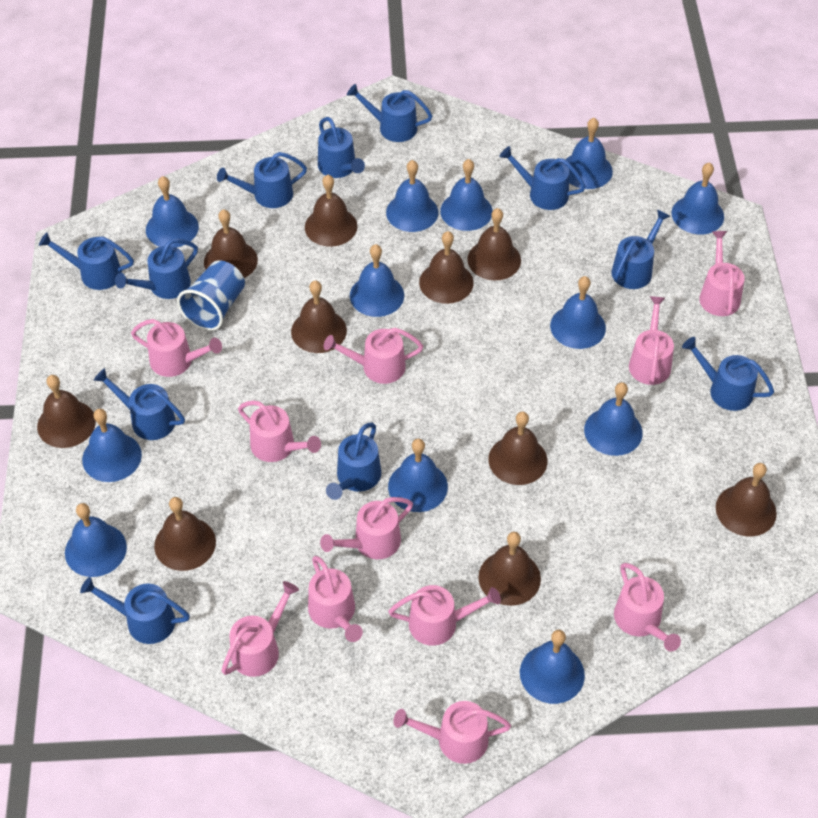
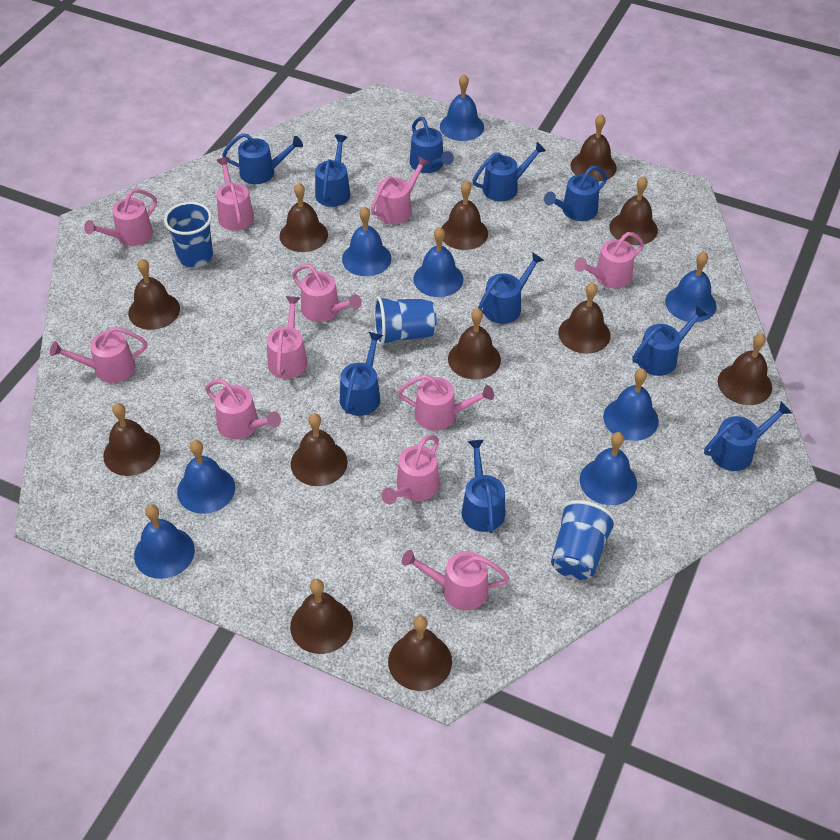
blue bell: 12 -> 8
blue cup: 1 -> 3
blue watering can: 11 -> 10
brown bell: 10 -> 12

